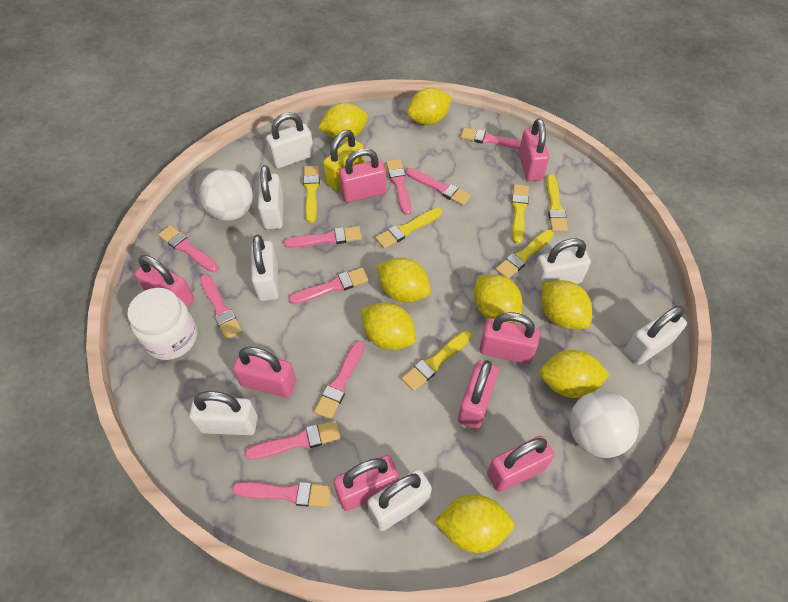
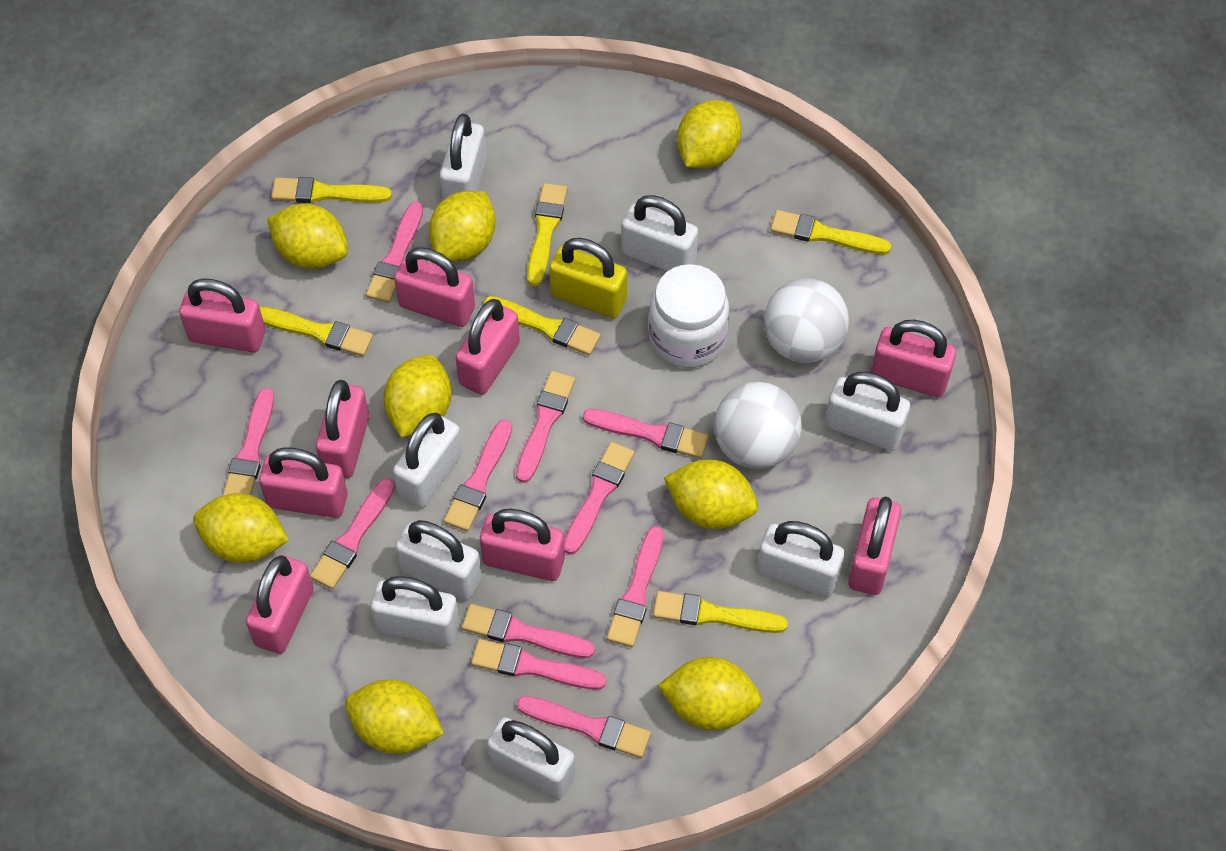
pink brush: 10 -> 11
pink padlock: 8 -> 9
white padlock: 7 -> 8

